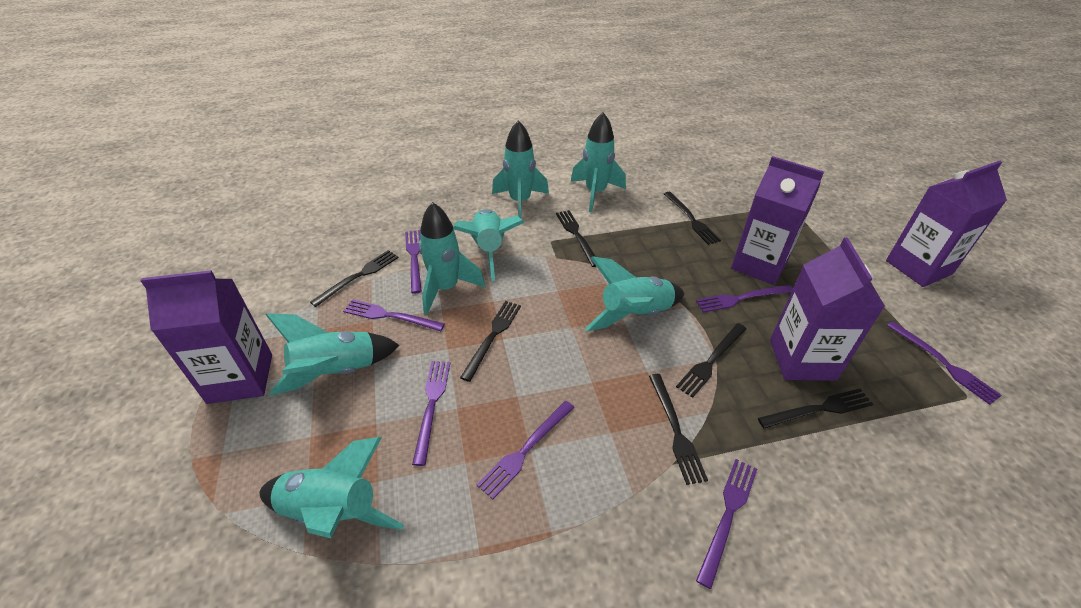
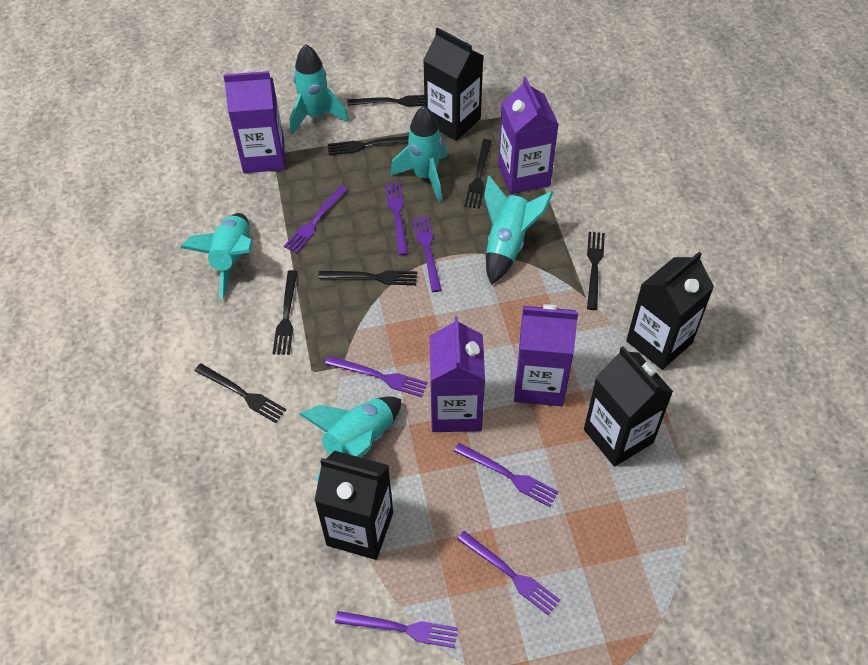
black carton: 0 -> 4
turquoise rocket: 7 -> 5

